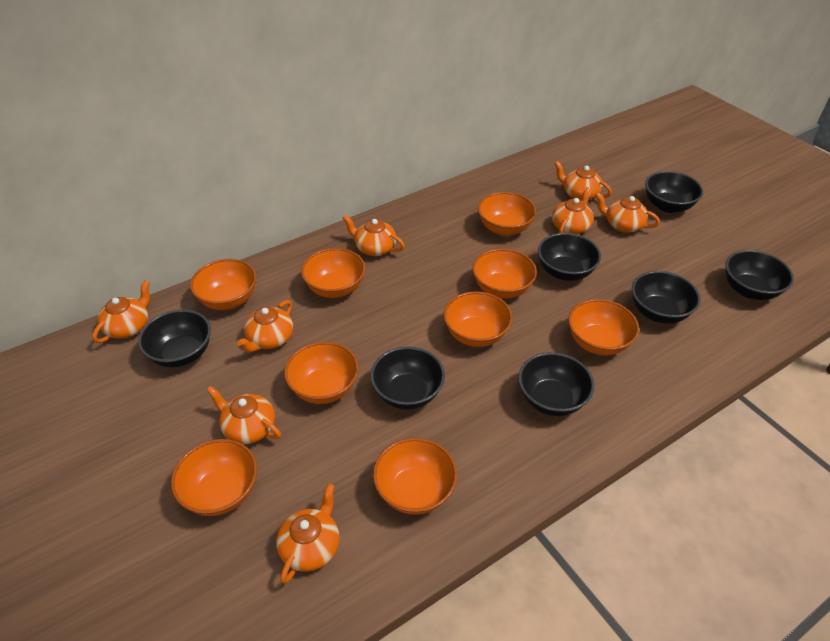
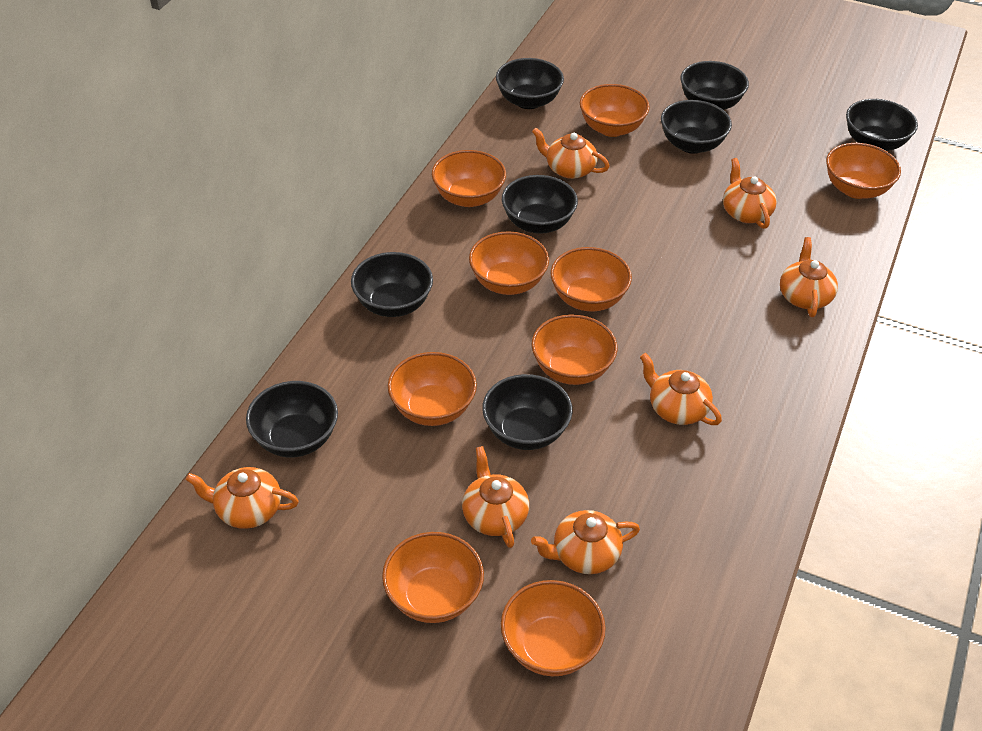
black bowl: 7 -> 8
orange teapot: 8 -> 7

